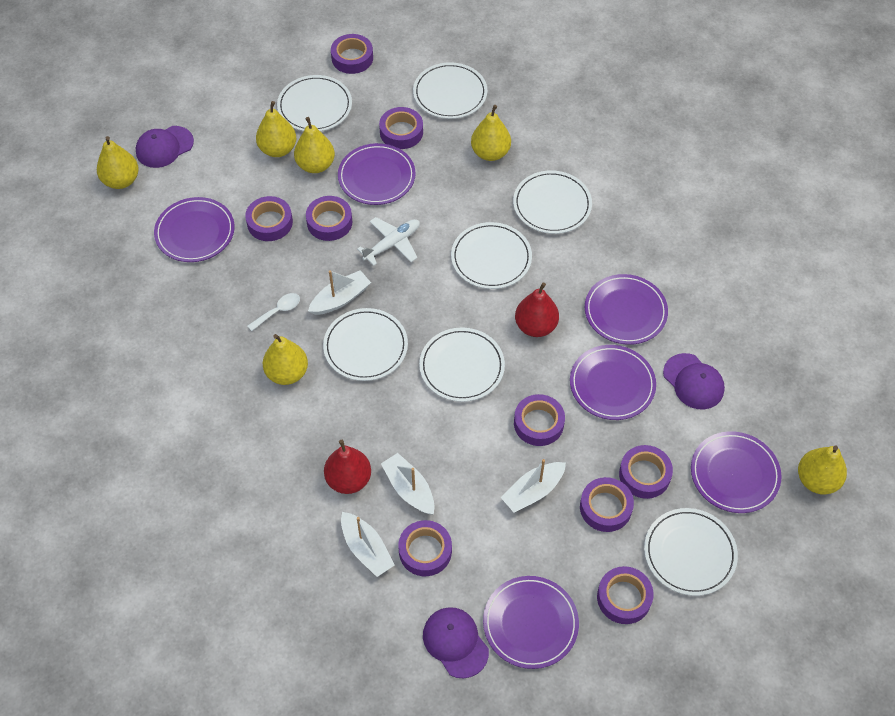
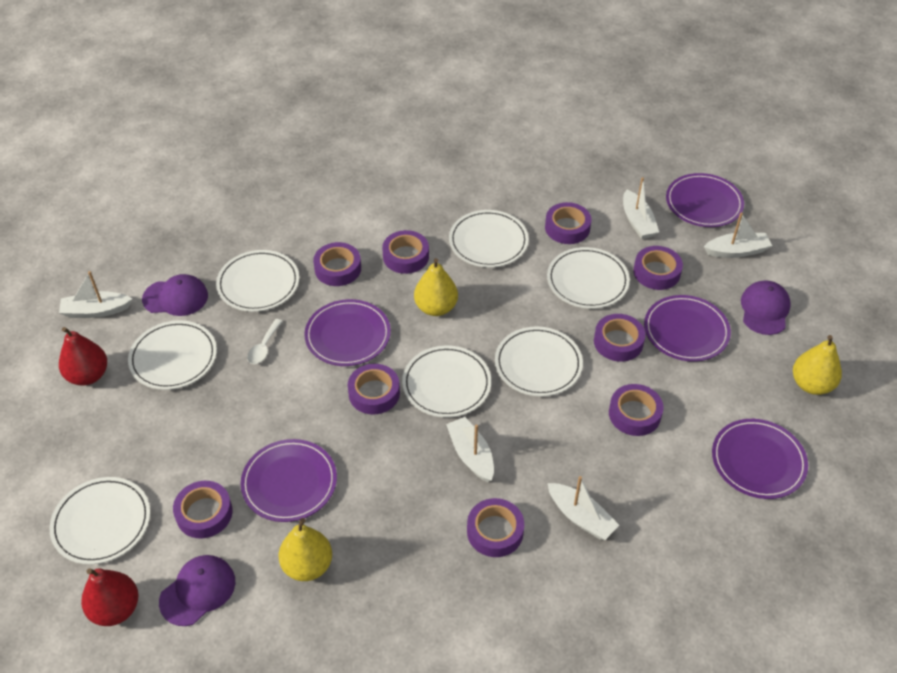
purple plate: 6 -> 5
white boat: 4 -> 5
white plane: 1 -> 0
yellow pear: 6 -> 3

